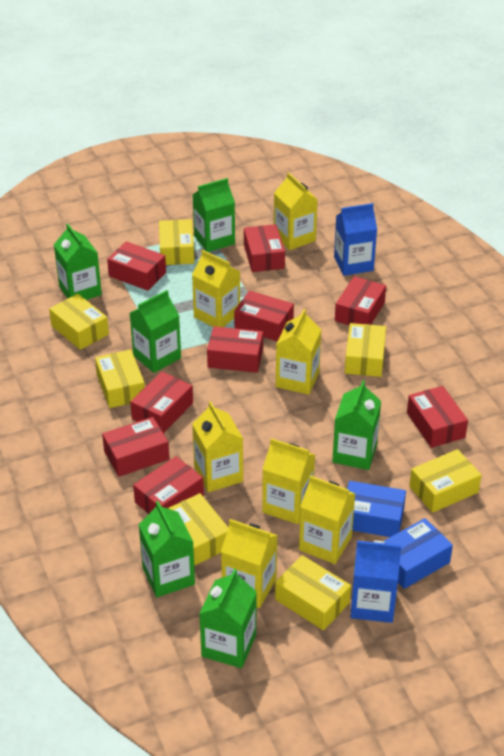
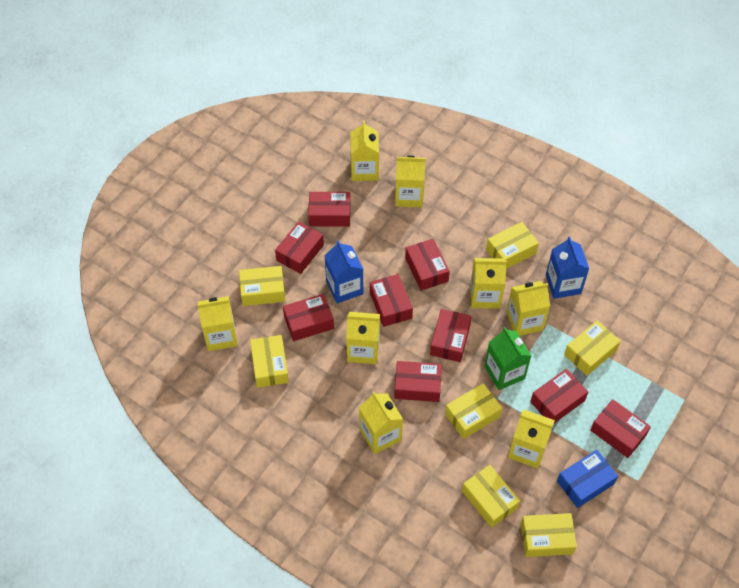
blue box: 2 -> 1
green carton: 6 -> 1
yellow carton: 7 -> 8

